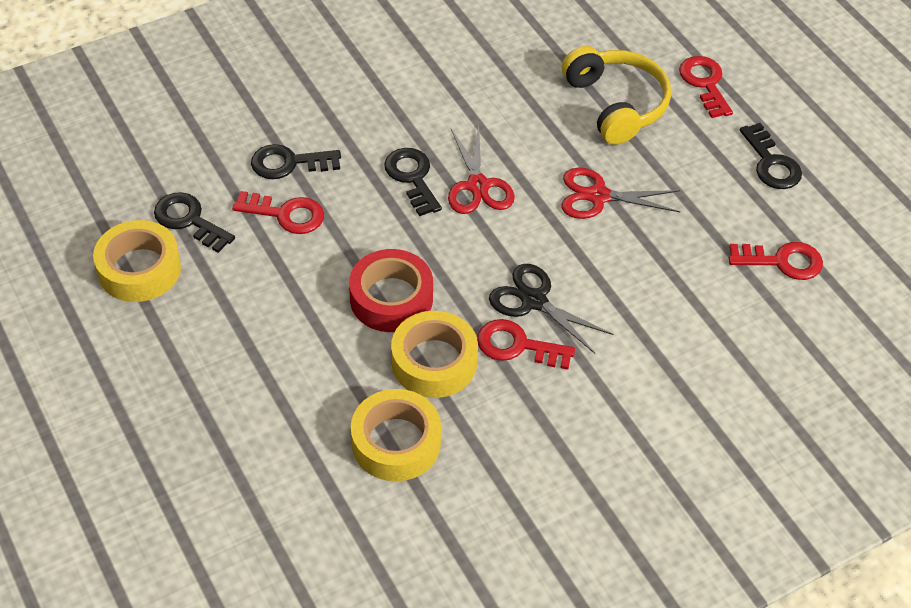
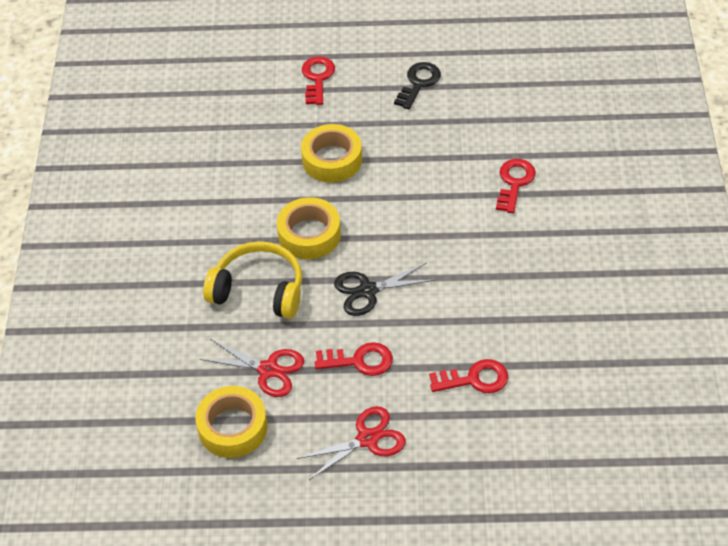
black key: 4 -> 1
red tape: 1 -> 0

